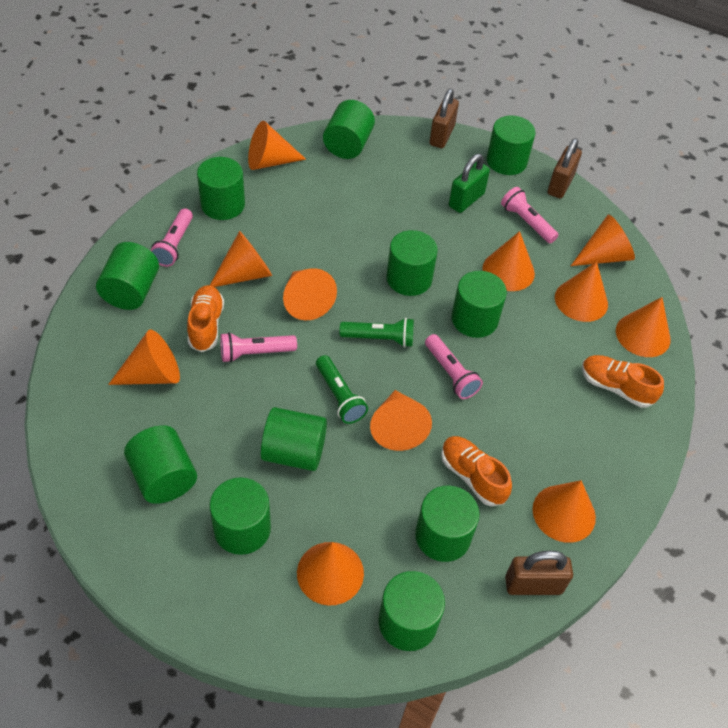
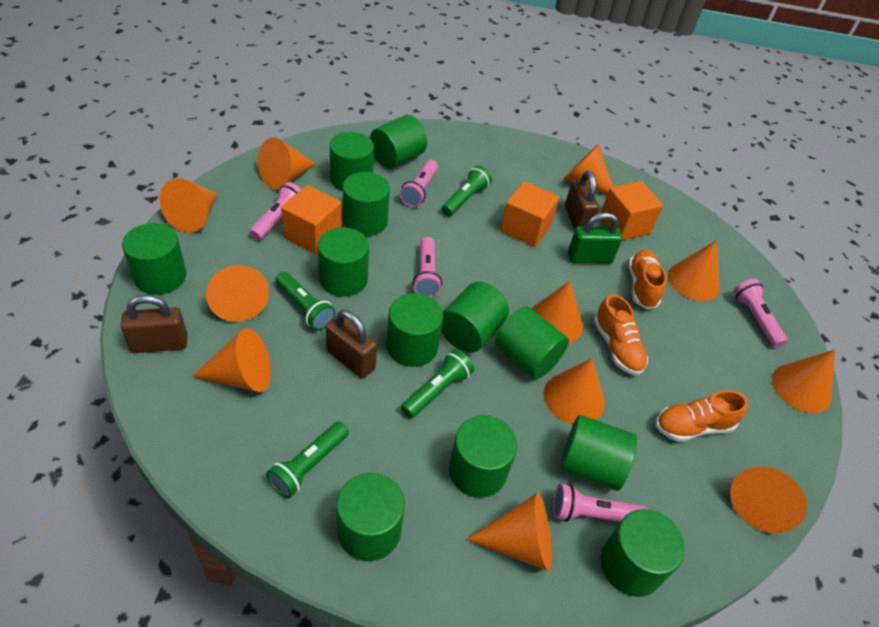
green cylinder: 11 -> 12
green flashlight: 2 -> 4
orange cube: 0 -> 3
pink flashlight: 4 -> 5

